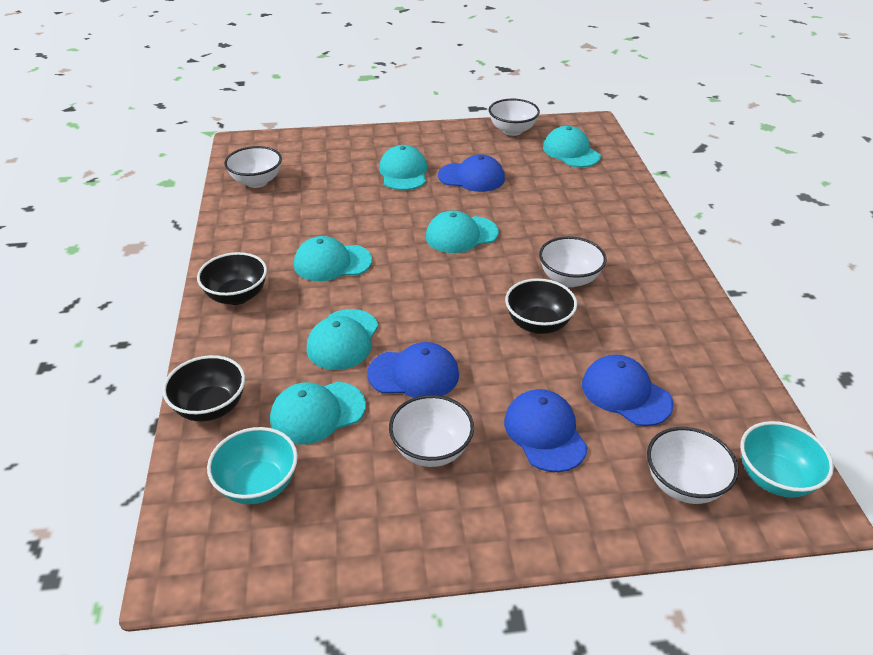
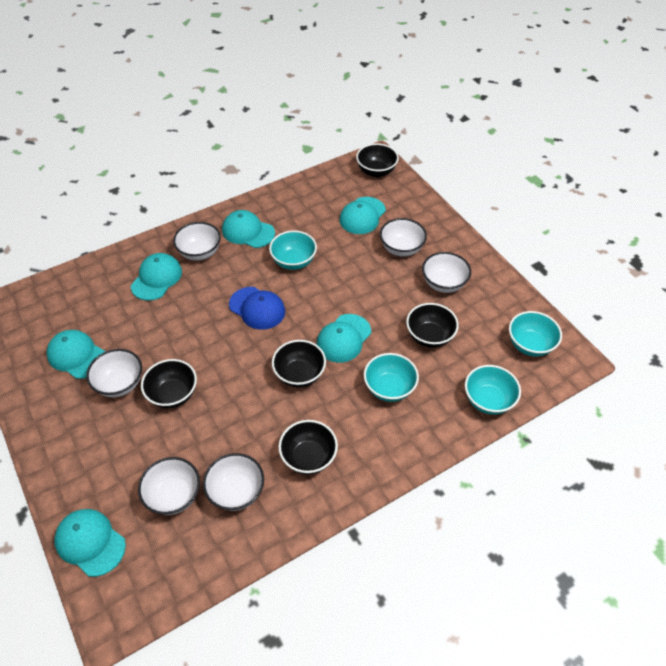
black bowl: 3 -> 5
blue cap: 4 -> 1
turquoise bowl: 2 -> 4
white bowl: 5 -> 6

